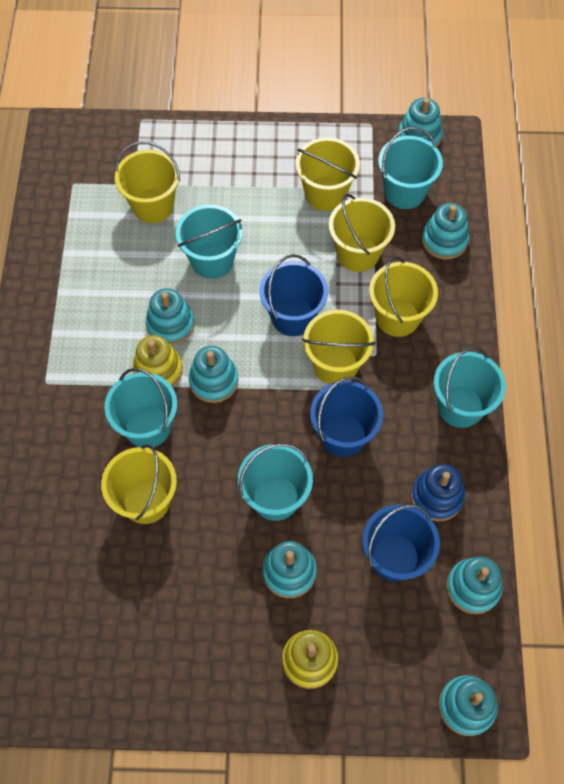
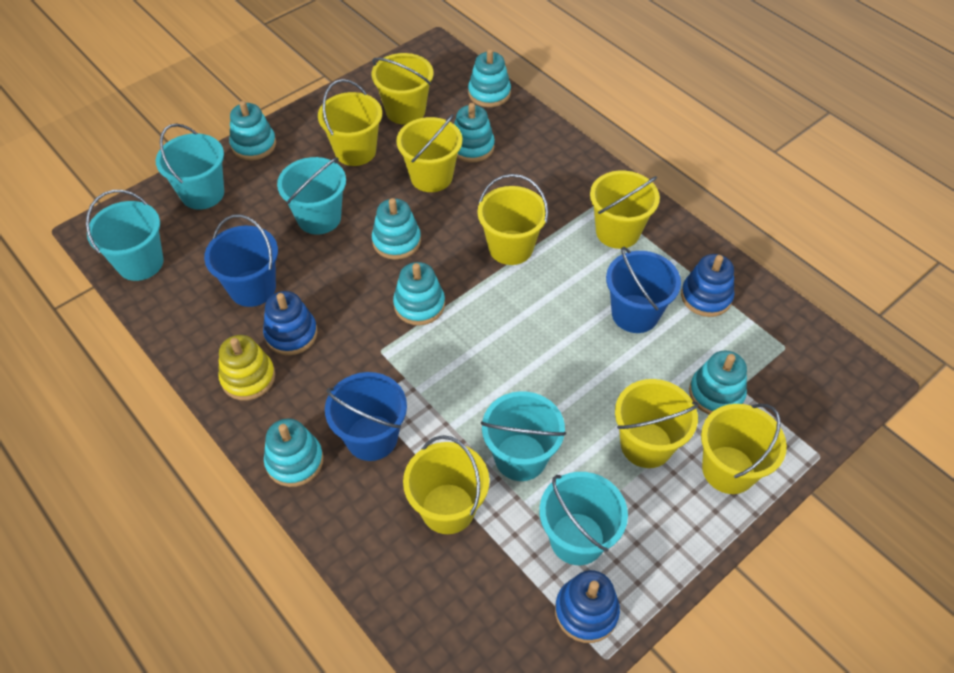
blue stacking toy: 1 -> 3
yellow bucket: 6 -> 8
yellow stacking toy: 2 -> 1

